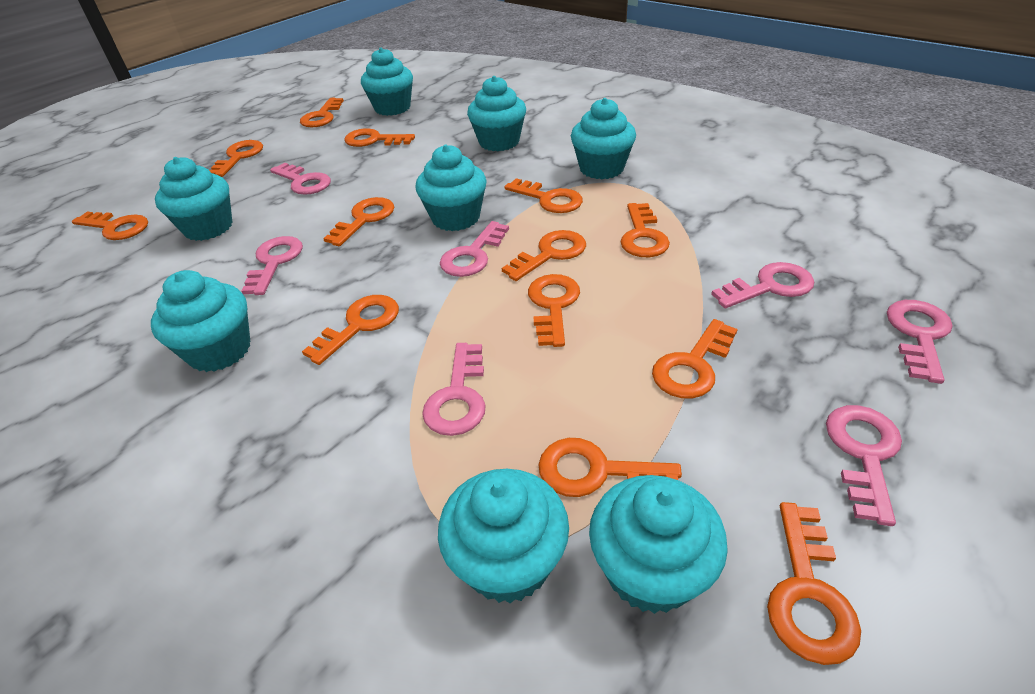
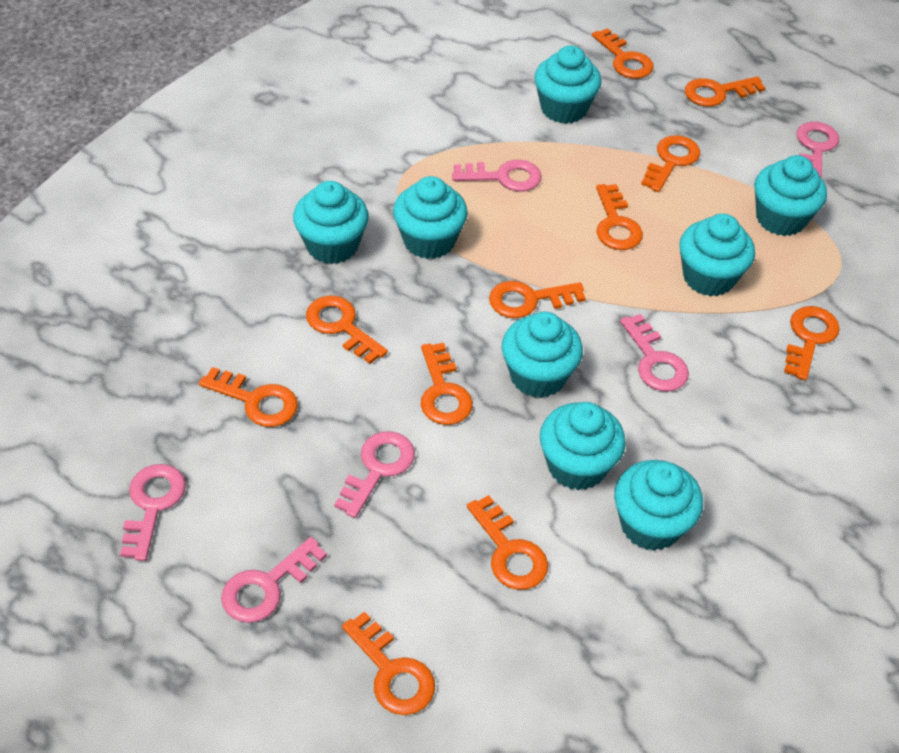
orange key: 13 -> 11
pink key: 7 -> 6

